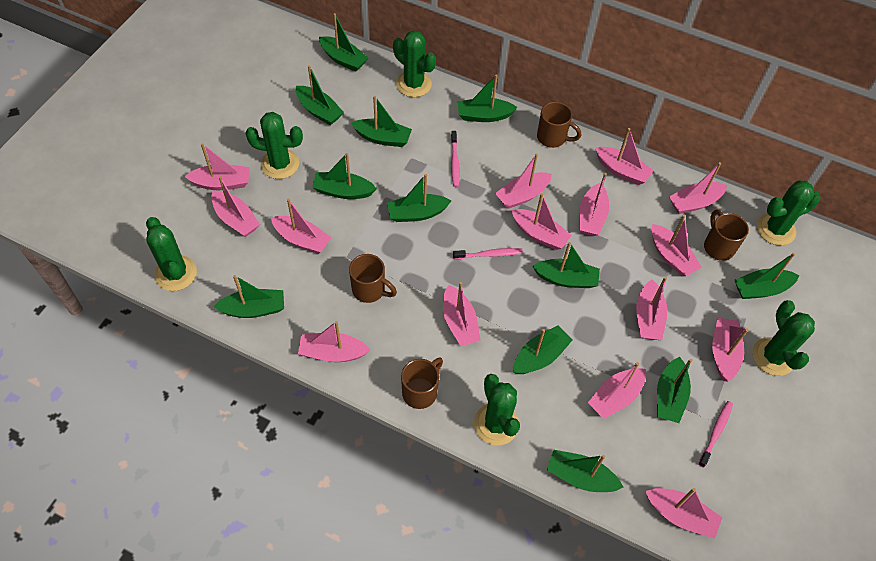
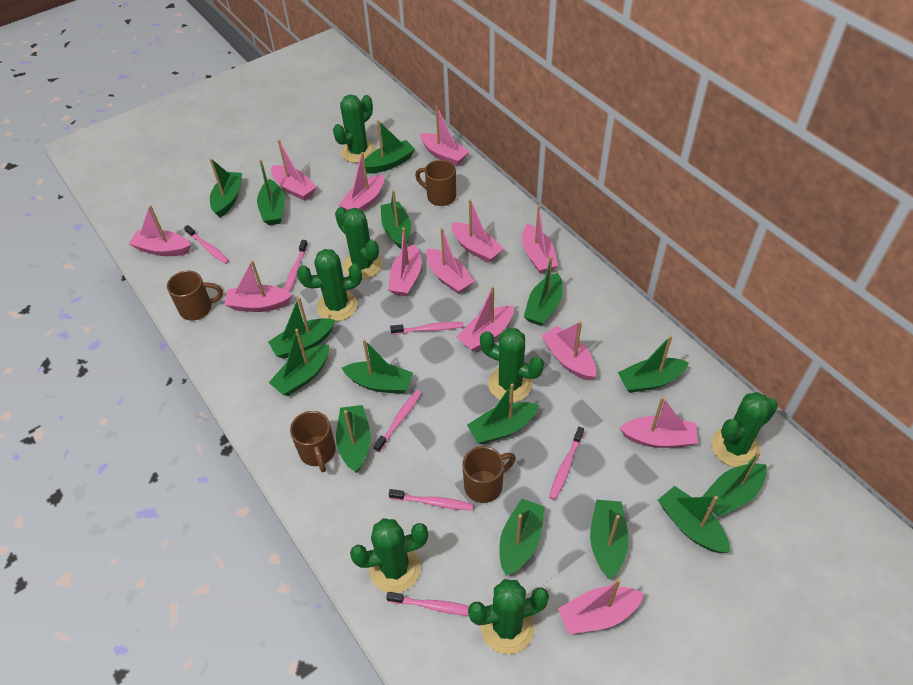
green boat: 12 -> 15
green cactus: 6 -> 7
pink boat: 15 -> 13
pink toothbrush: 3 -> 7

